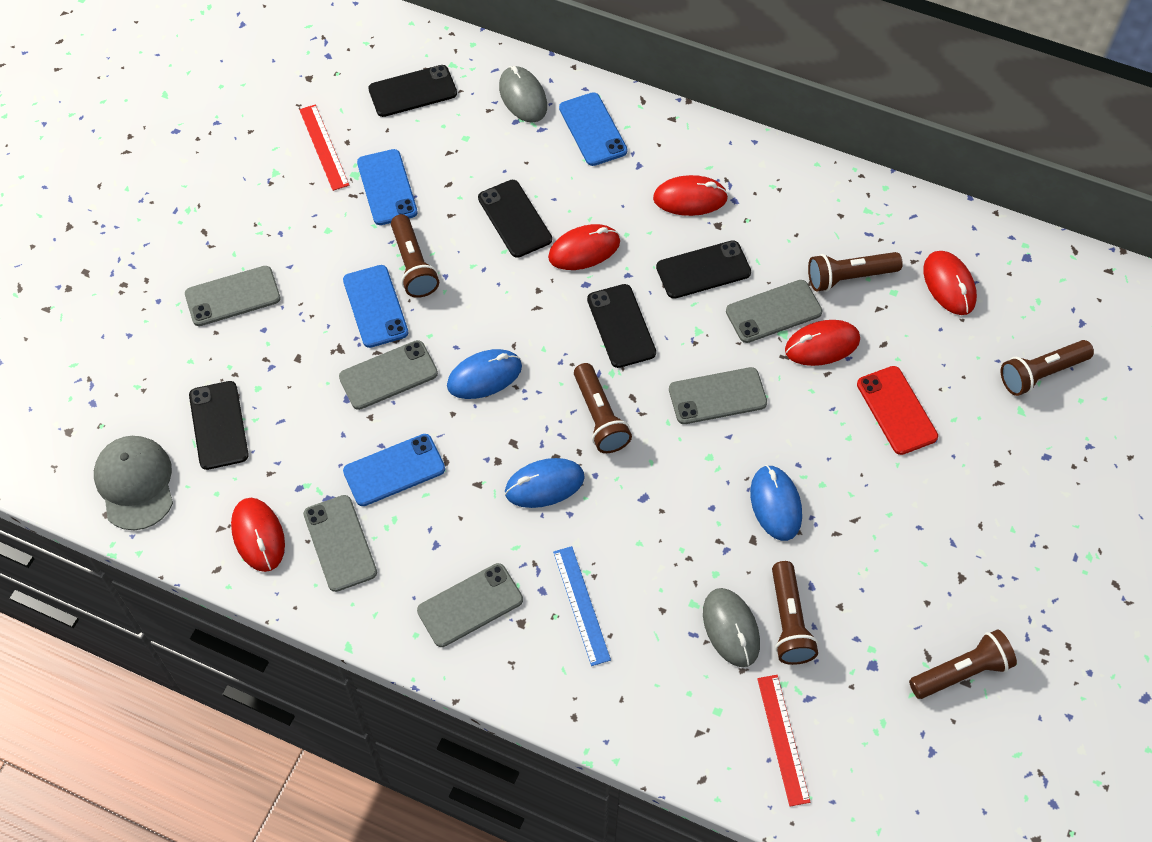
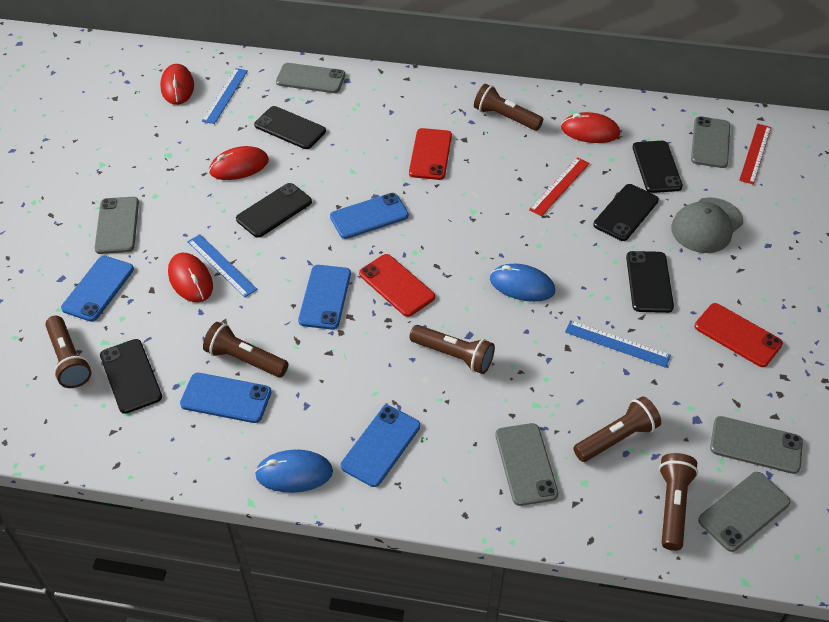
black phone: 5 -> 6
blue mouse: 3 -> 2
blue phone: 4 -> 5
blue ruler: 1 -> 3
grey mouse: 2 -> 0
red mouse: 5 -> 4
red phone: 1 -> 3

